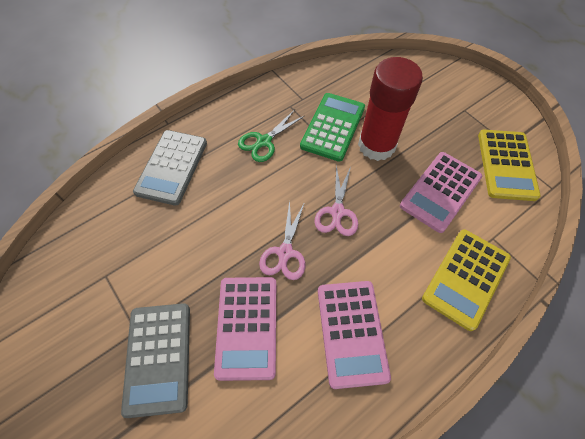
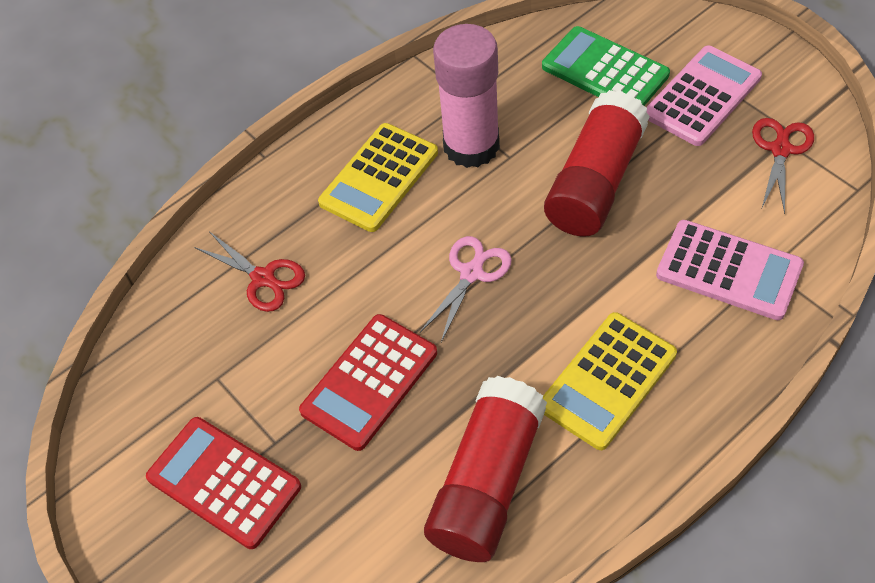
green scissors: 1 -> 0
grey calculator: 2 -> 0
pink calculator: 3 -> 2
pink glue stick: 0 -> 1
pink scissors: 2 -> 1
red calculator: 0 -> 2
red glue stick: 1 -> 2
red scissors: 0 -> 2

